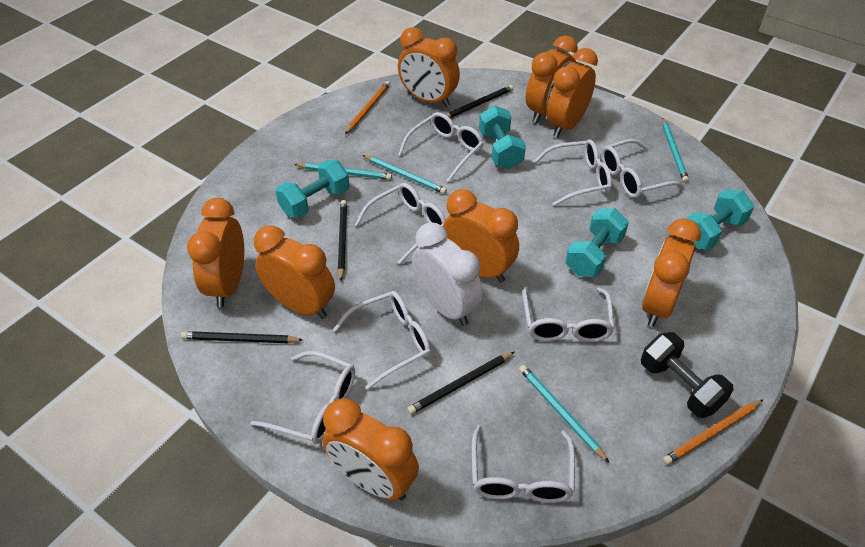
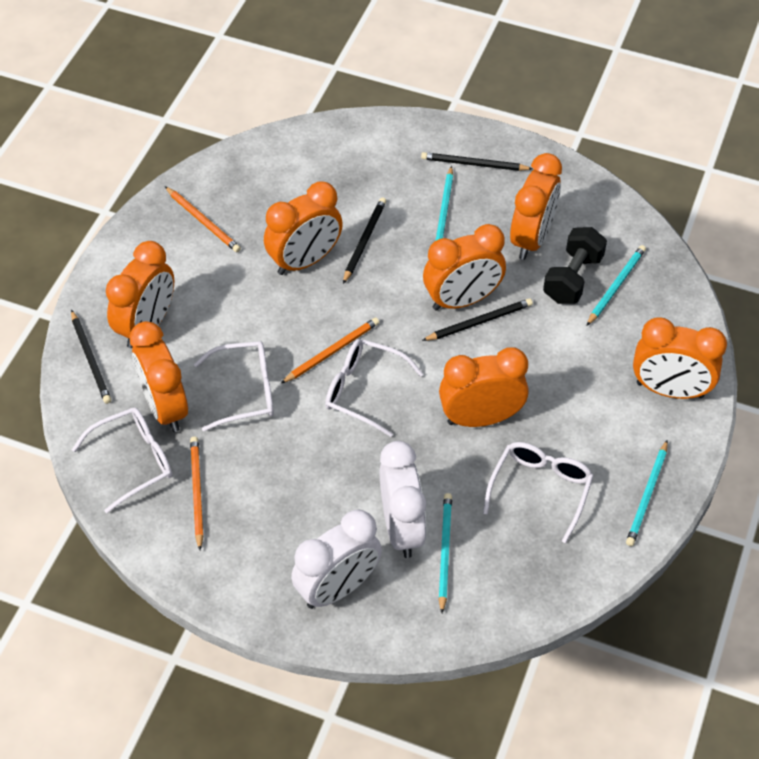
orange clock: 8 -> 7
orange pencil: 2 -> 3
turquoise dumbbell: 4 -> 0
white clock: 1 -> 2
white glasses: 8 -> 4

